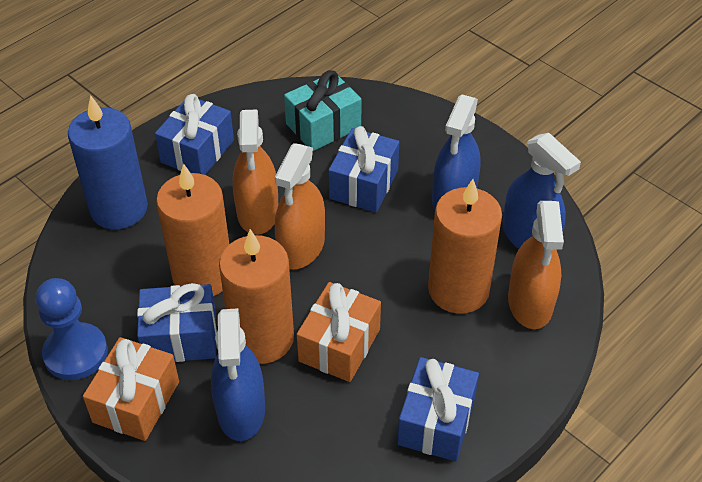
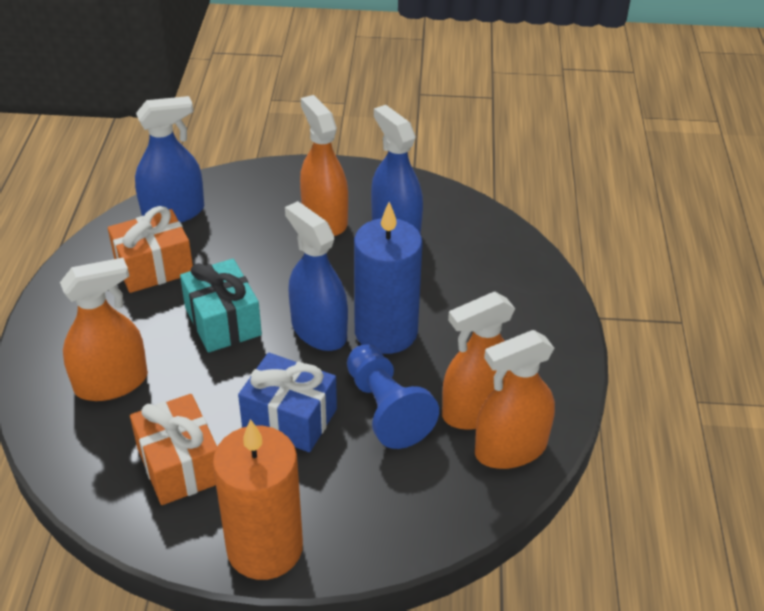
blue gift: 4 -> 1
orange candle: 3 -> 1
orange spray bottle: 3 -> 4

